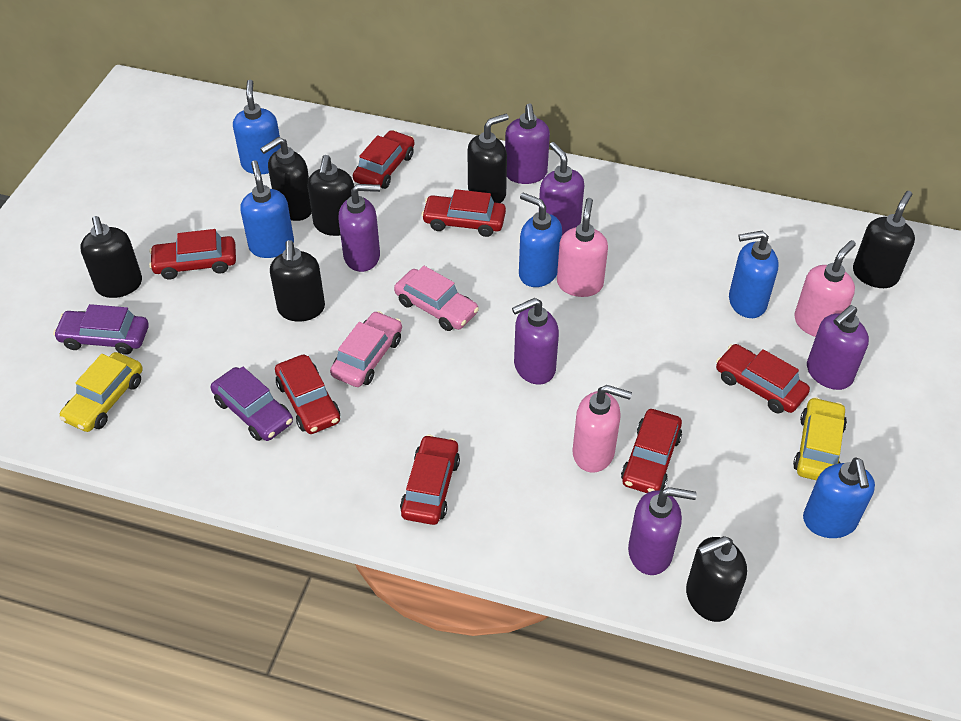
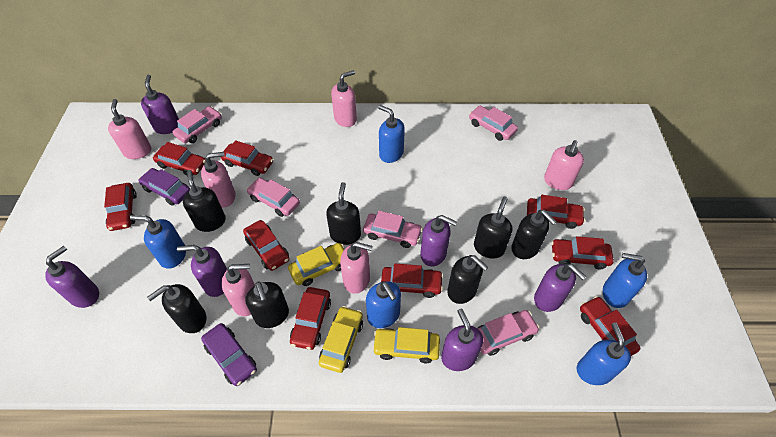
pink car: 2 -> 5
pink soap dispenser: 3 -> 6
red car: 7 -> 9
yellow car: 2 -> 3

